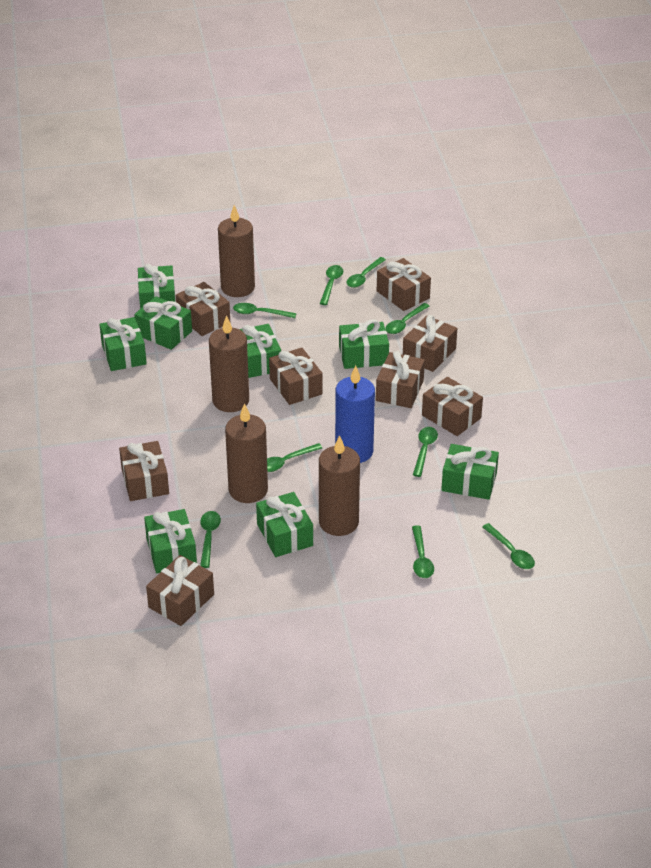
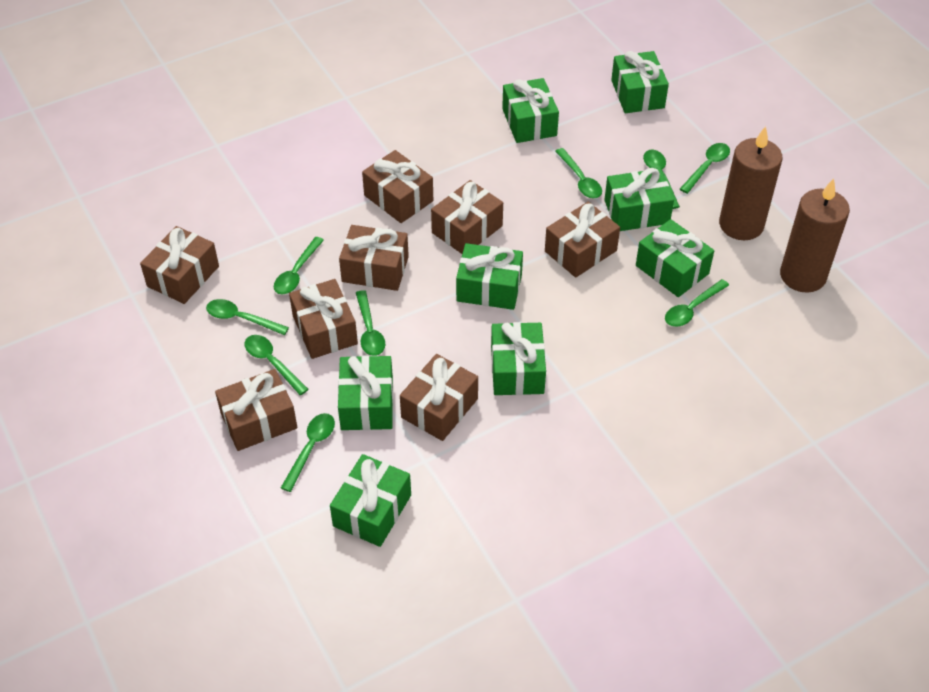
blue candle: 1 -> 0
brown candle: 4 -> 2

